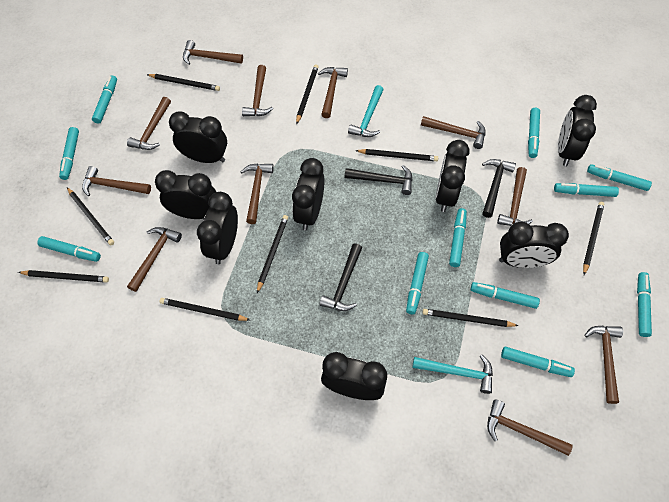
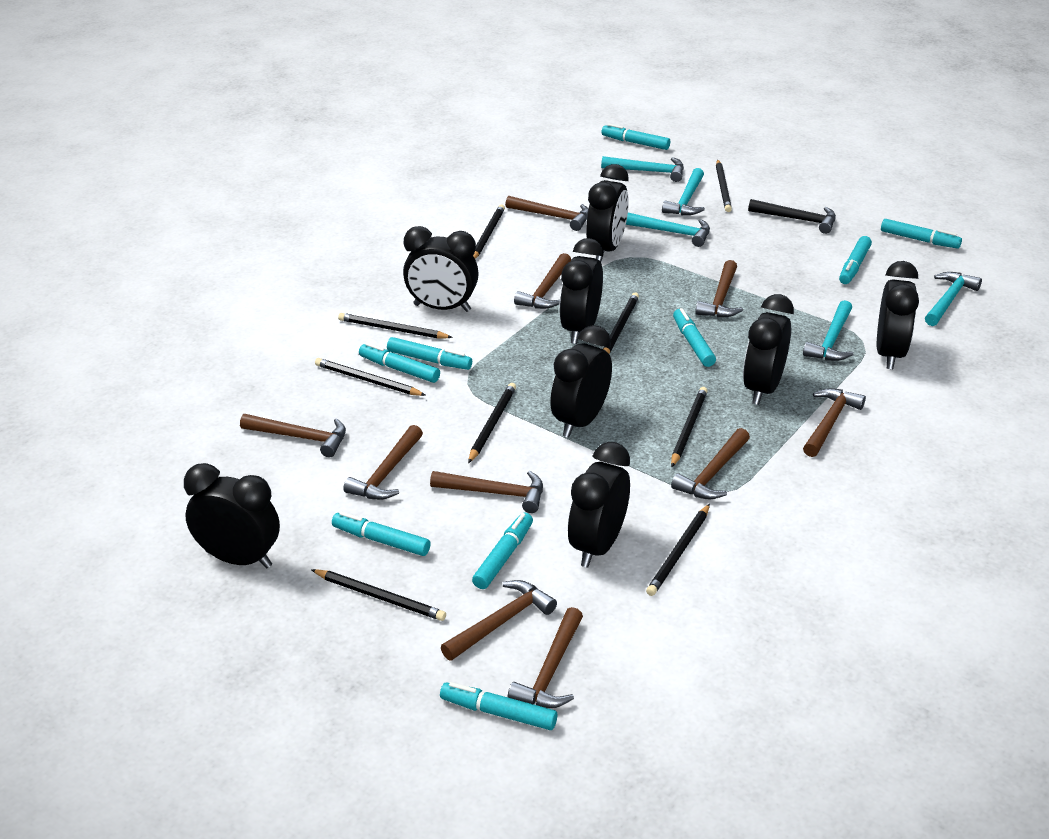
black hammer: 3 -> 1
brown hammer: 11 -> 10
turquoise hammer: 2 -> 5
turquoise marker: 11 -> 9

